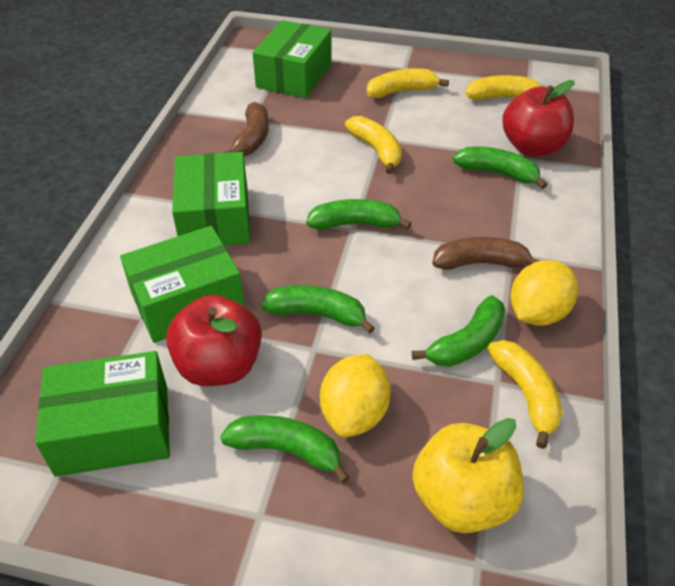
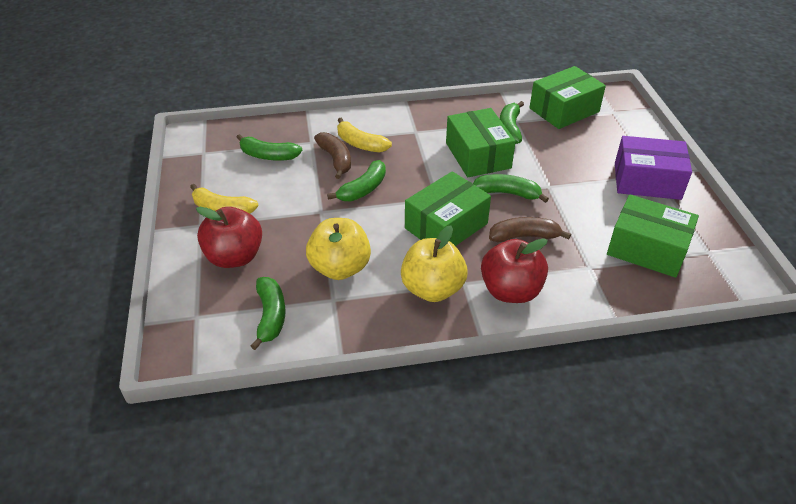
purple box: 0 -> 1
yellow apple: 1 -> 2
yellow banana: 4 -> 2
yellow lemon: 2 -> 0

